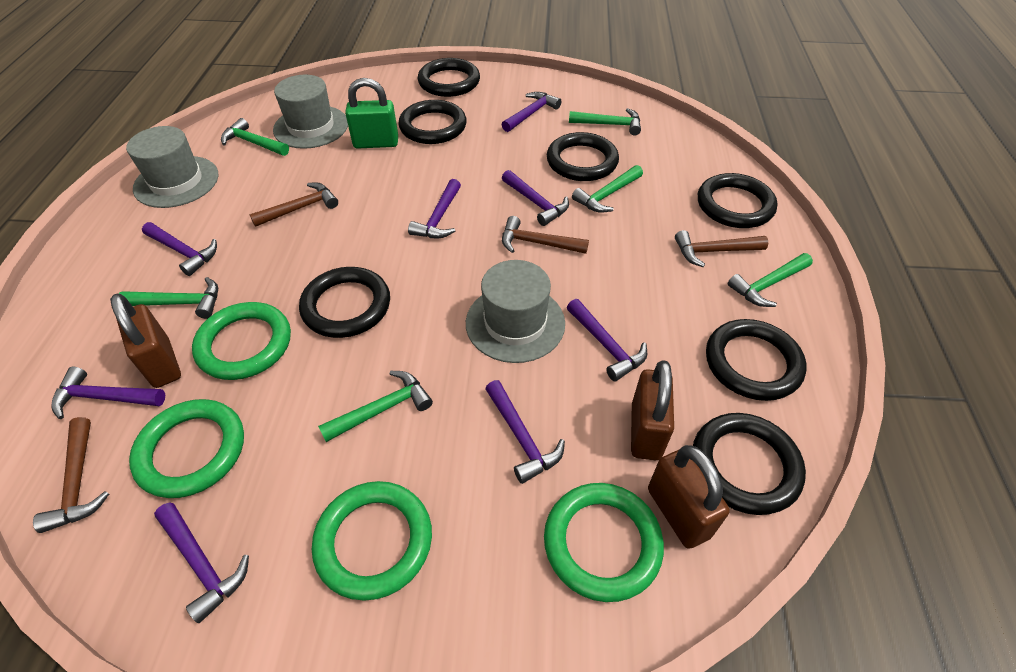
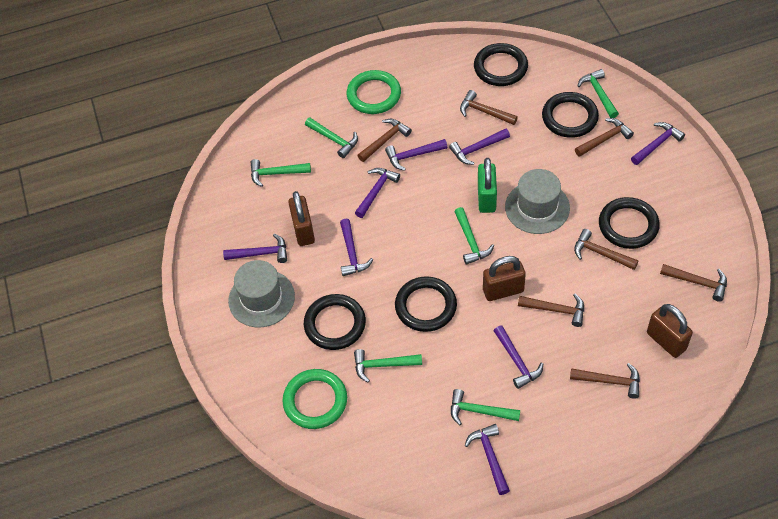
black ring: 7 -> 5
brown hammer: 4 -> 7
green ring: 4 -> 2
grey hat: 3 -> 2

